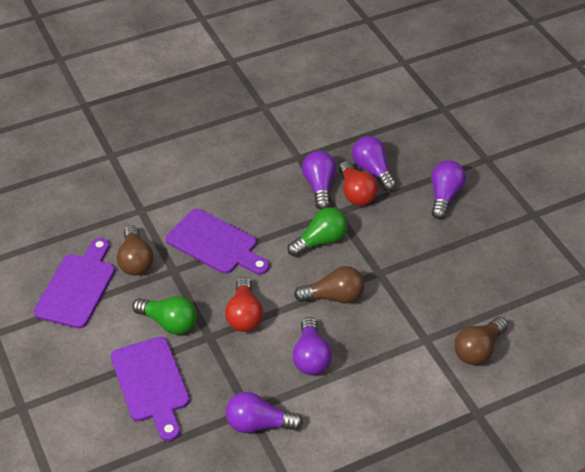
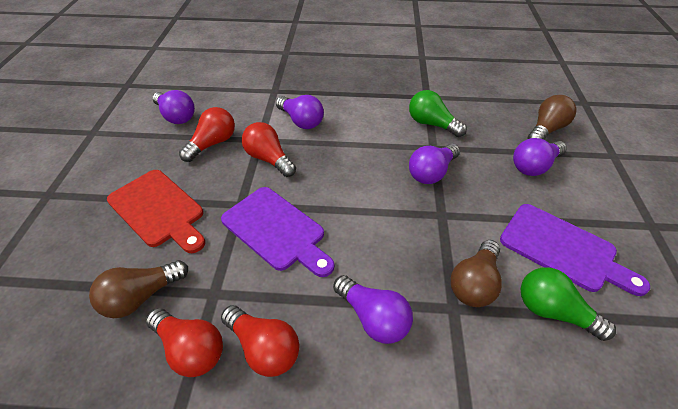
purple cutting board: 3 -> 2
red cutting board: 0 -> 1
red light bulb: 2 -> 4

